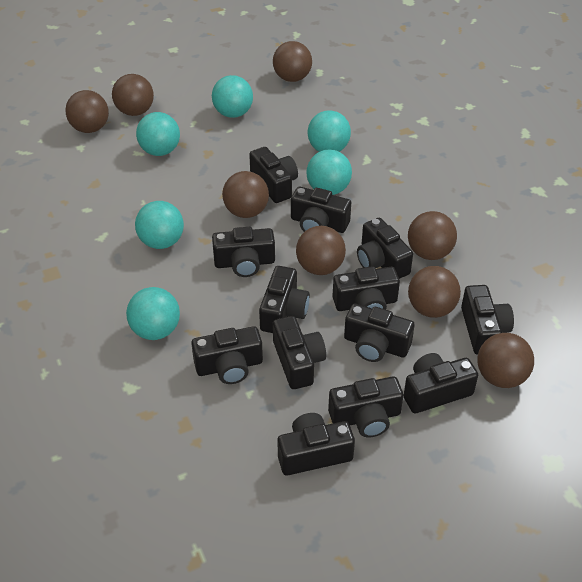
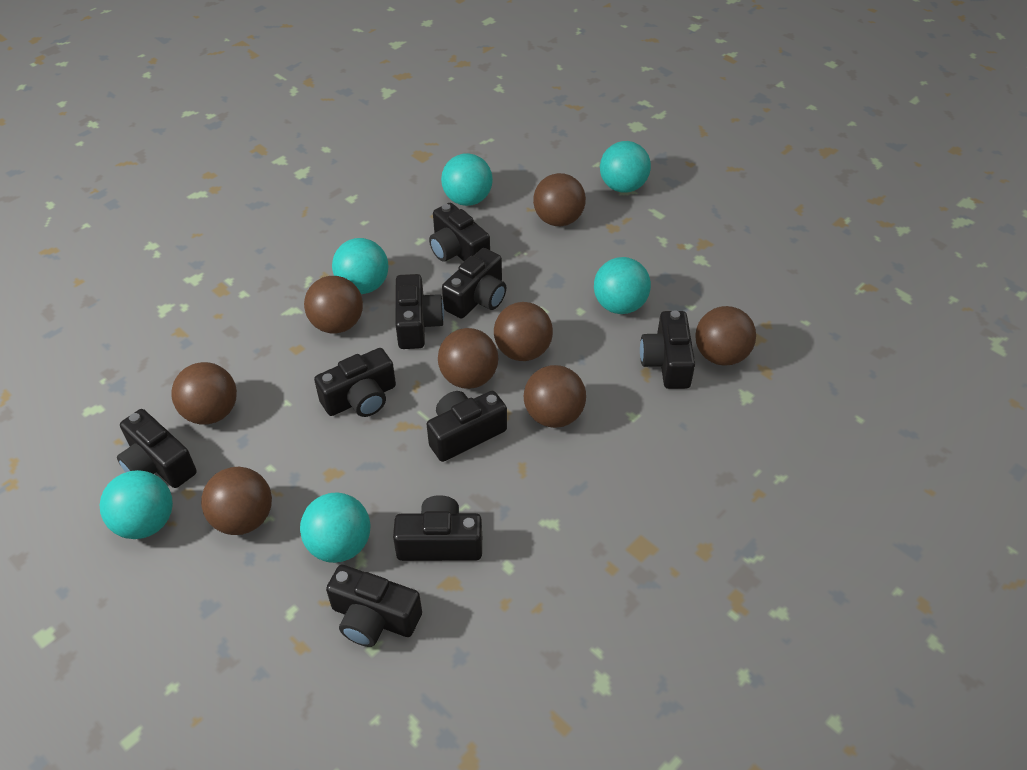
black camera: 13 -> 9

